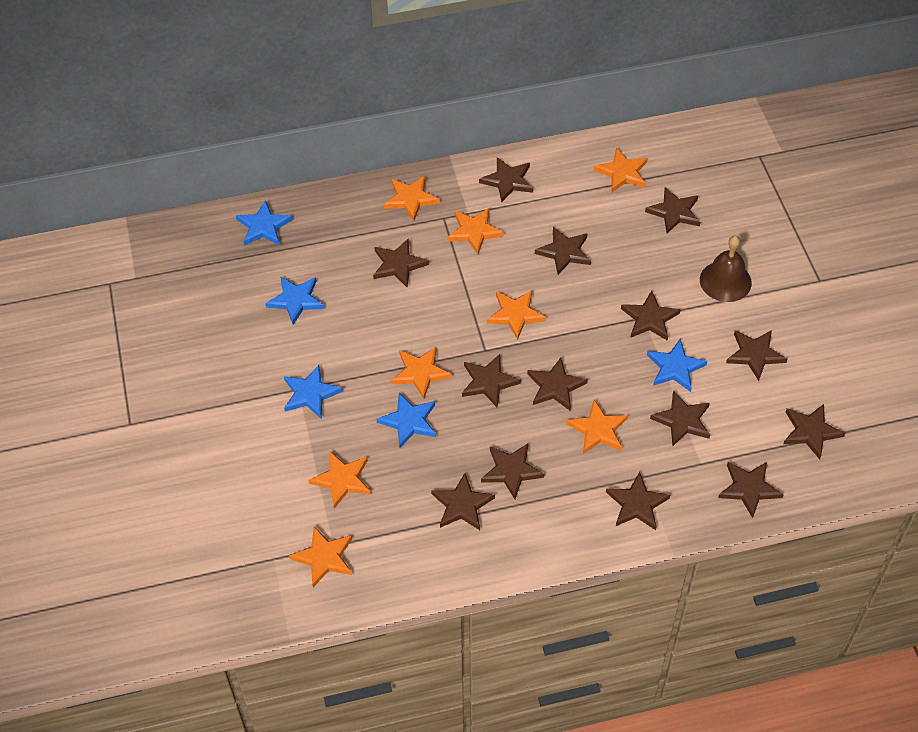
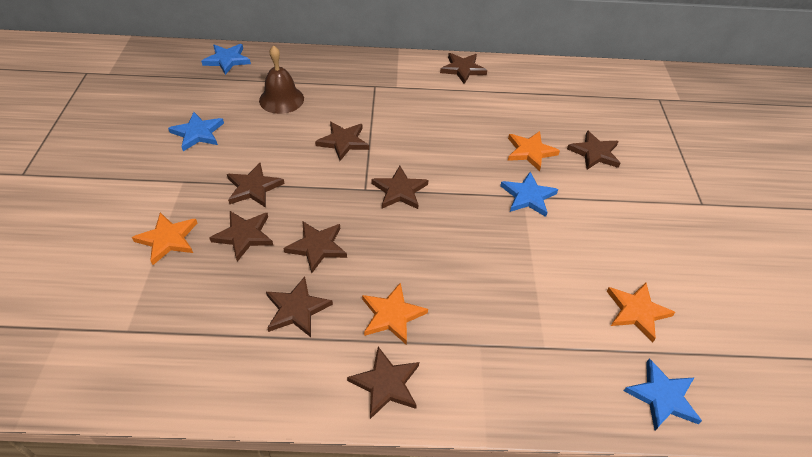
blue star: 5 -> 4
brown star: 14 -> 9
orange star: 8 -> 4

